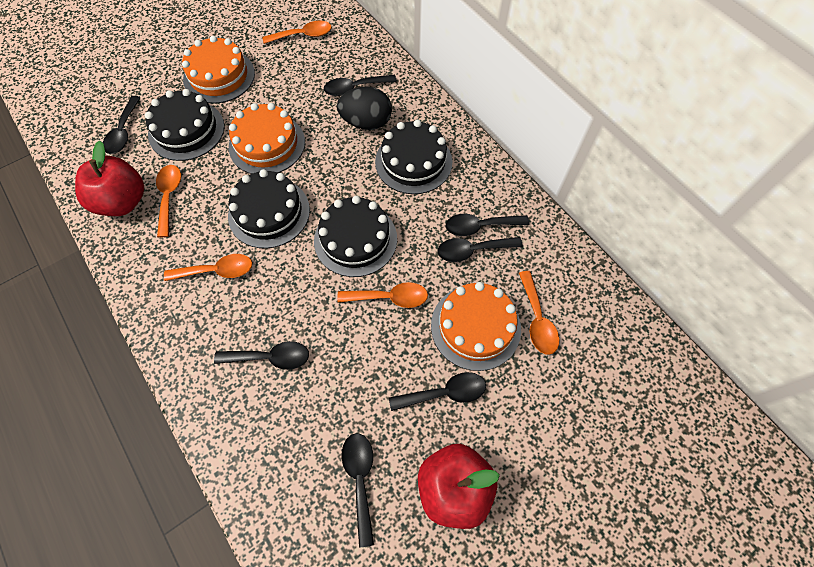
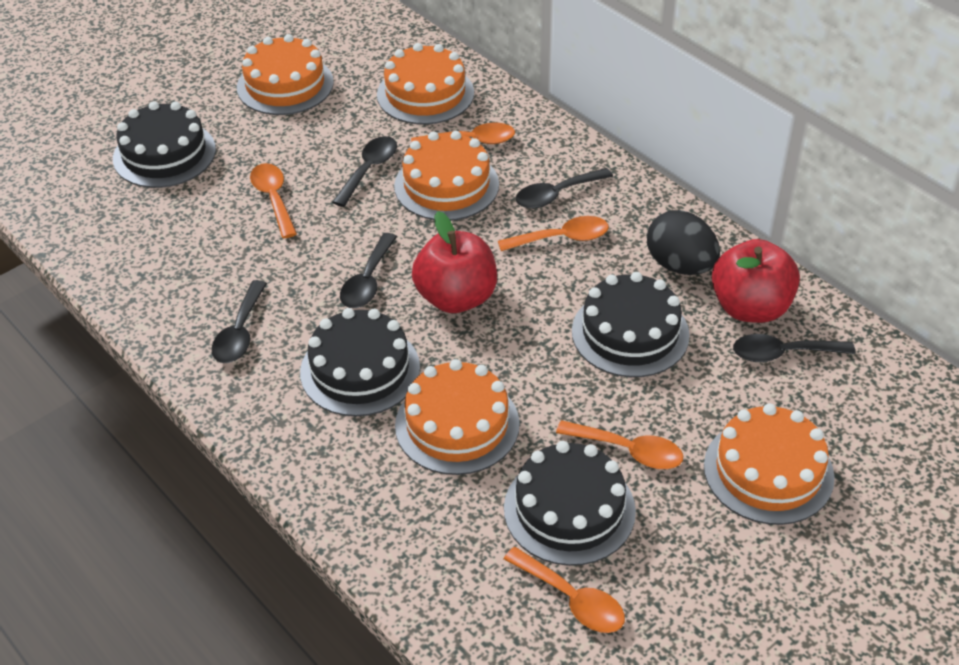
black spoon: 7 -> 5
orange cake: 3 -> 5

